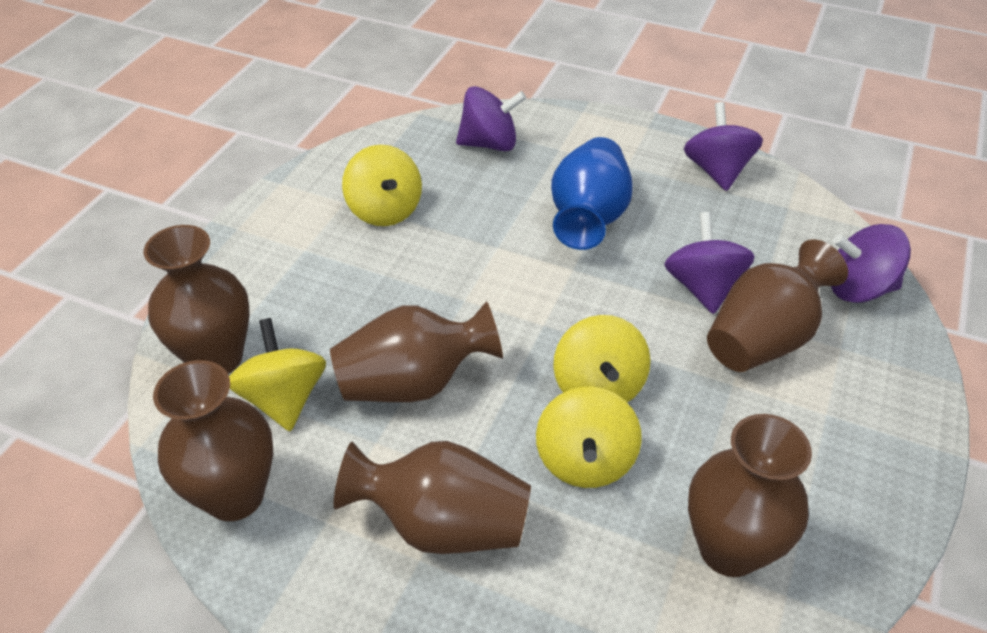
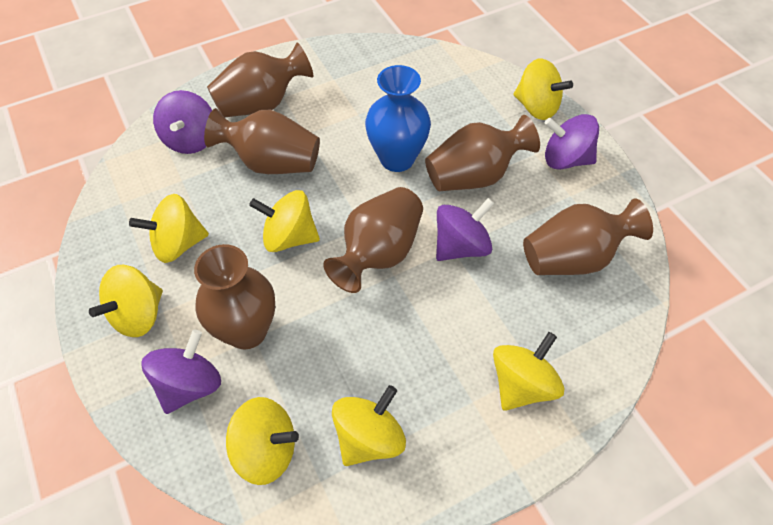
yellow spinning top: 4 -> 7

